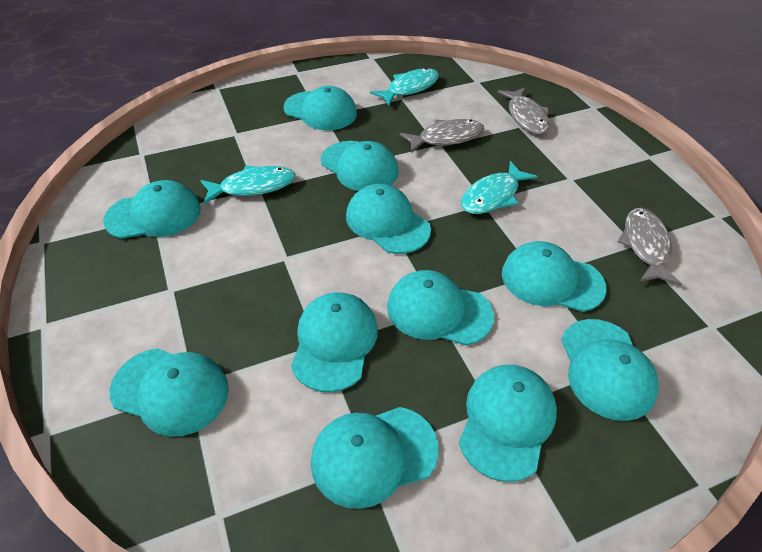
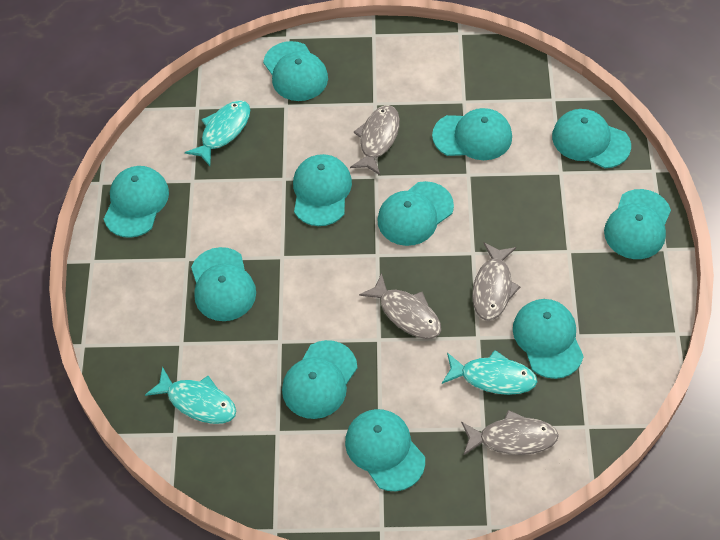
grey fish: 3 -> 4

